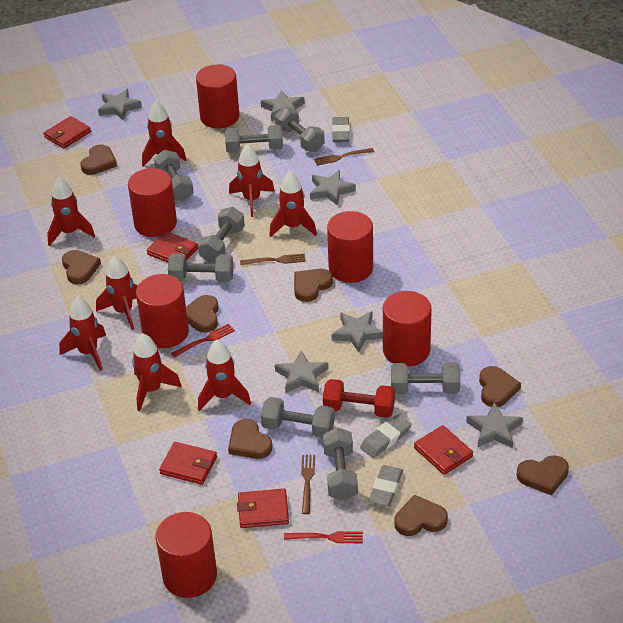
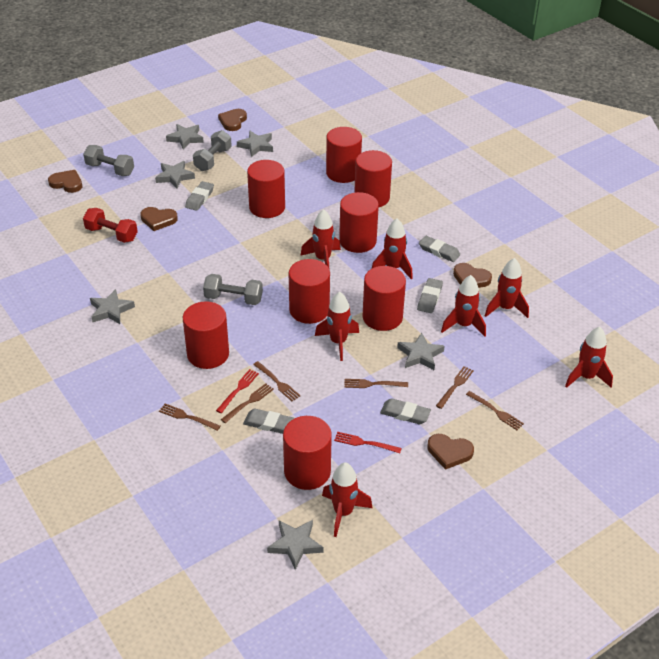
brown fork: 3 -> 6
brown heart: 8 -> 5
grey dumbbell: 8 -> 3
grey eraser: 3 -> 5
red cylinder: 6 -> 8
red rocket: 8 -> 7
red wallet: 5 -> 0

